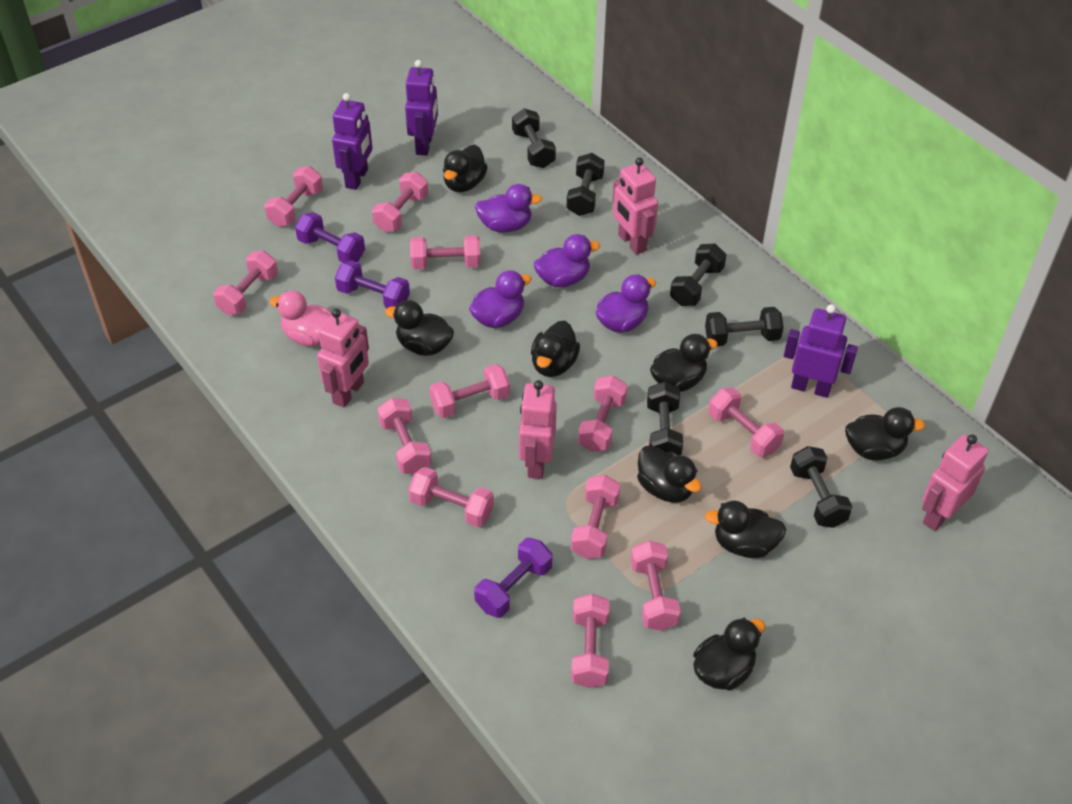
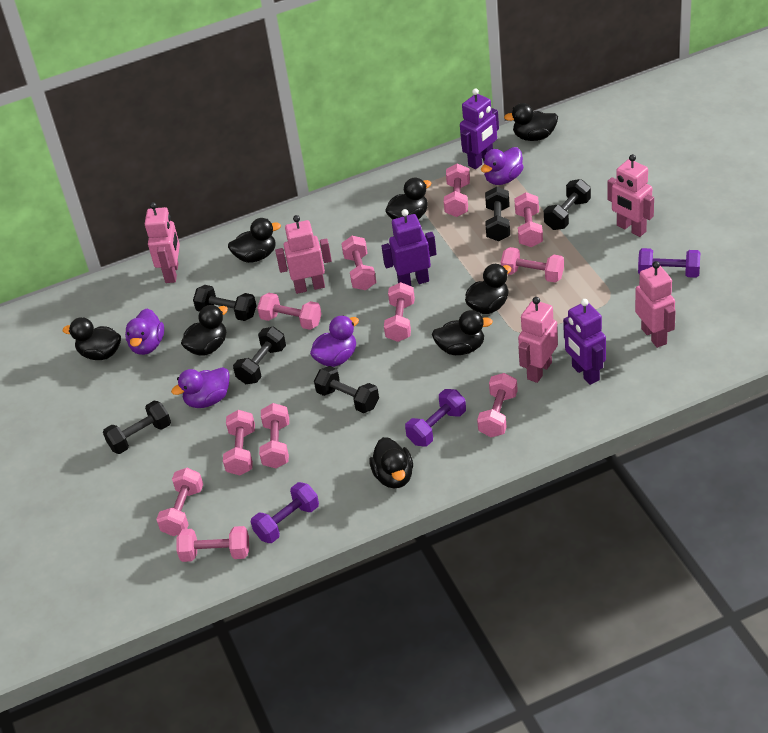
pink duck: 1 -> 0
pink dumbbell: 12 -> 11
pink robot: 4 -> 5

